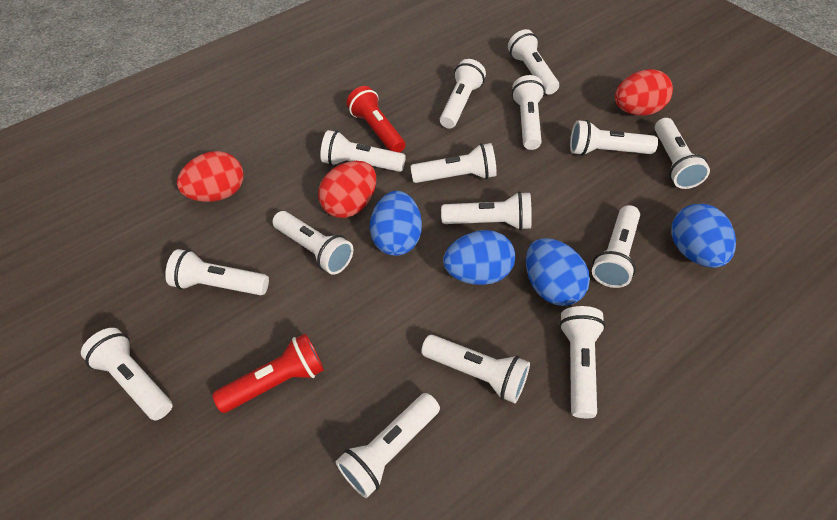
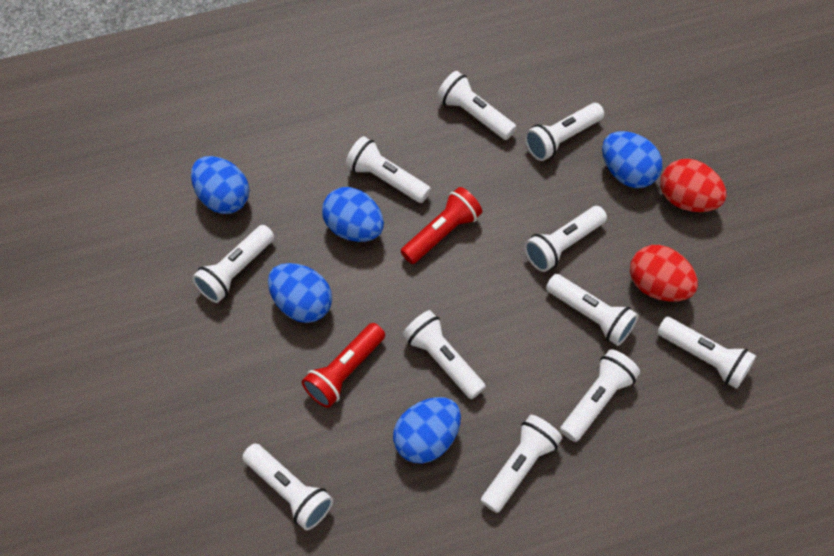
blue egg: 4 -> 5
red egg: 3 -> 2
white flashlight: 15 -> 11

